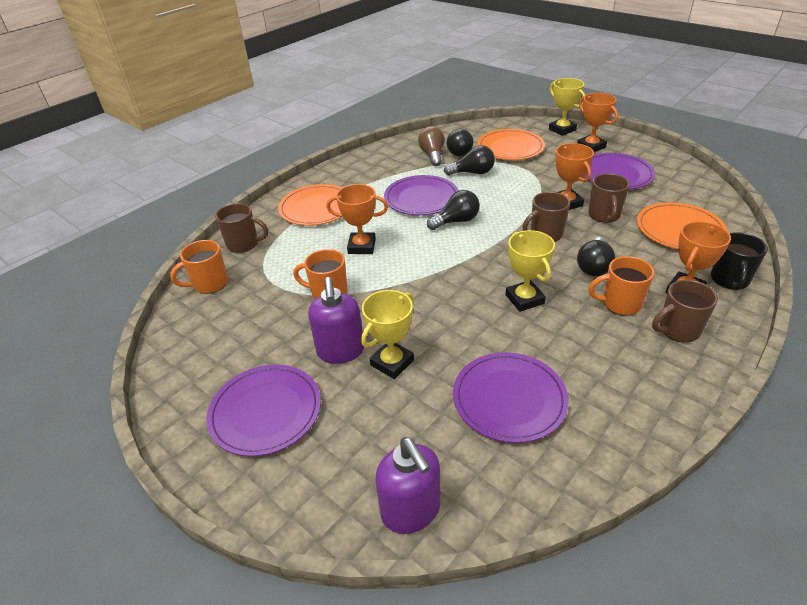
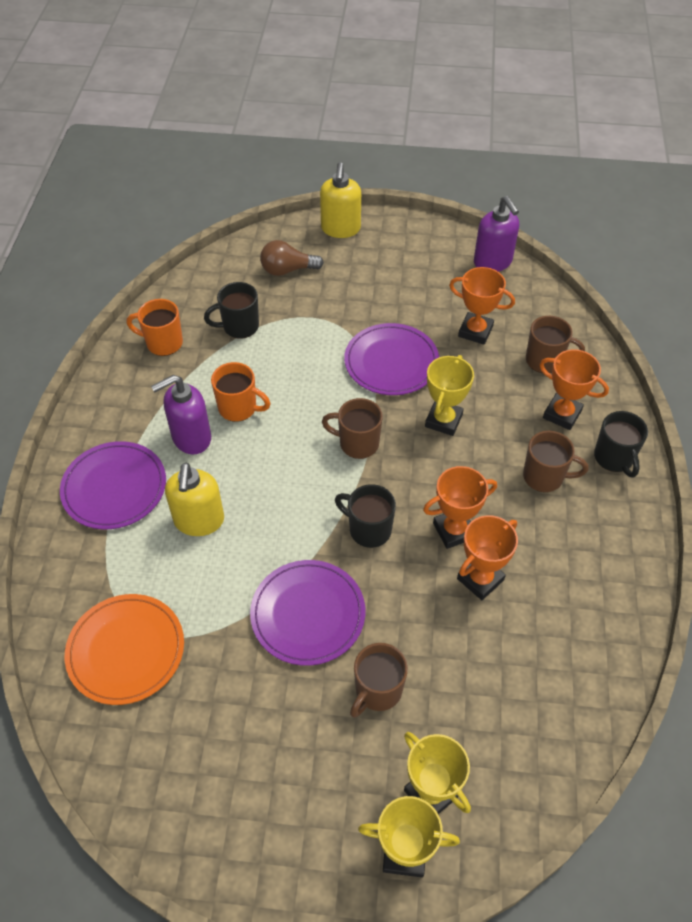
black light bulb: 4 -> 0
black mug: 1 -> 3
orange mug: 3 -> 2
orange plate: 3 -> 1
purple plate: 4 -> 3
yellow soap dispenser: 0 -> 2

